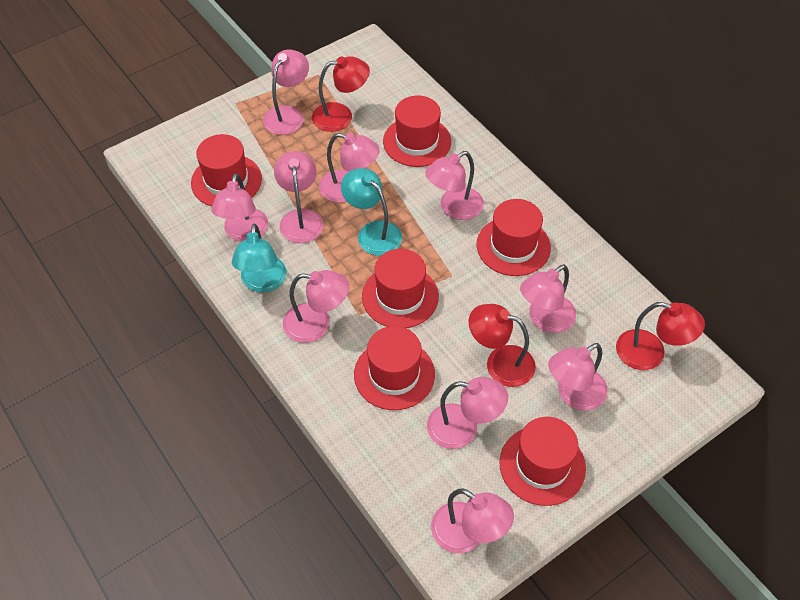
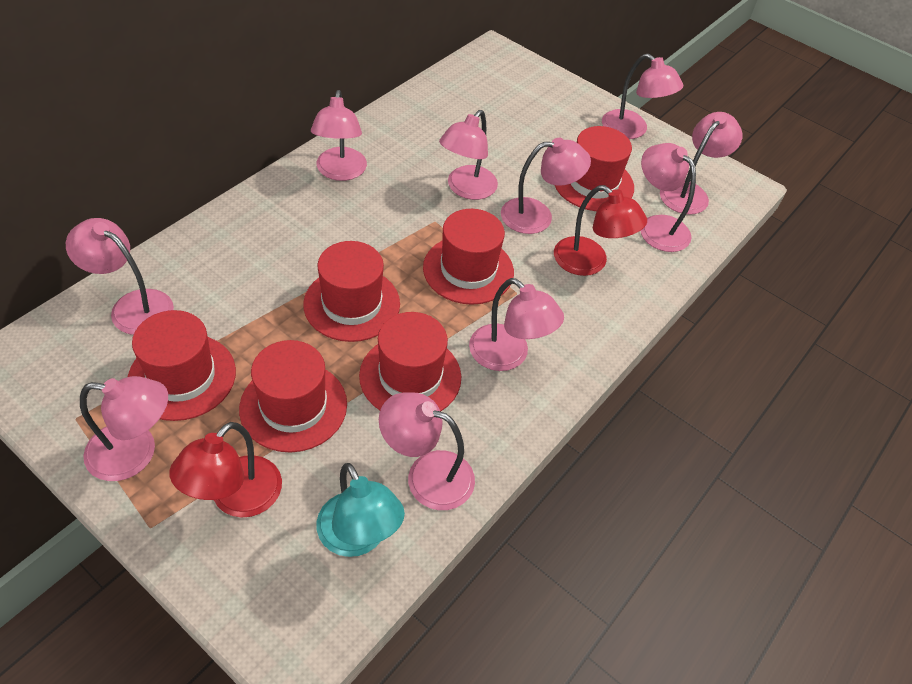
red lamp: 3 -> 2
turquoise lamp: 2 -> 1

